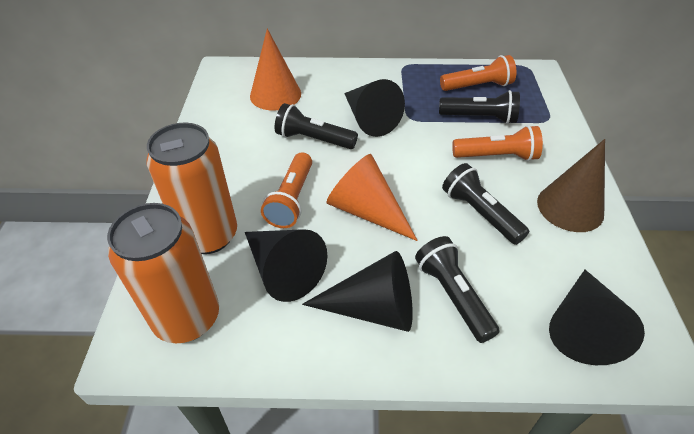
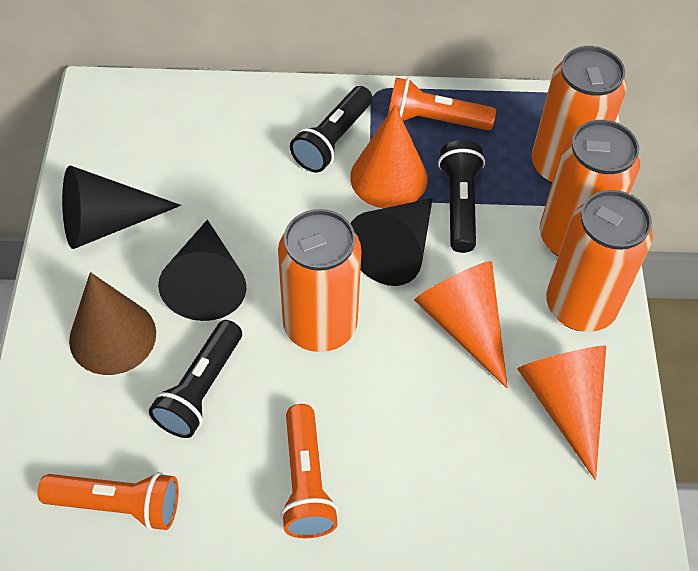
black cone: 4 -> 3
black flashlight: 4 -> 3
orange can: 2 -> 4
orange cone: 2 -> 3

